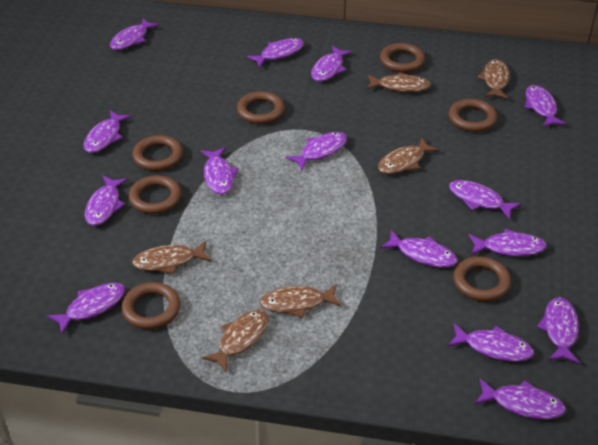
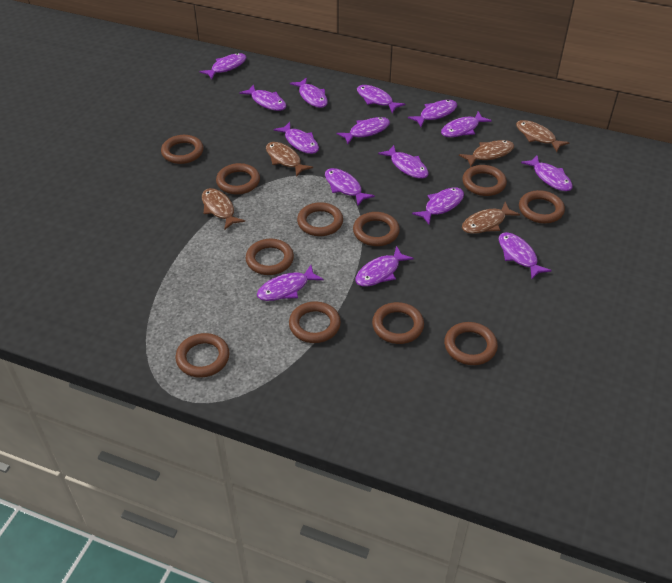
brown fish: 6 -> 5
brown ring: 7 -> 11

